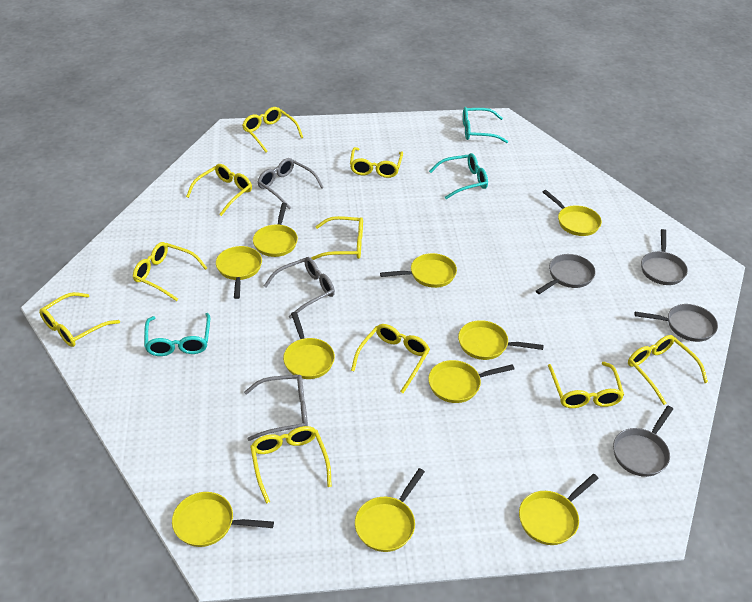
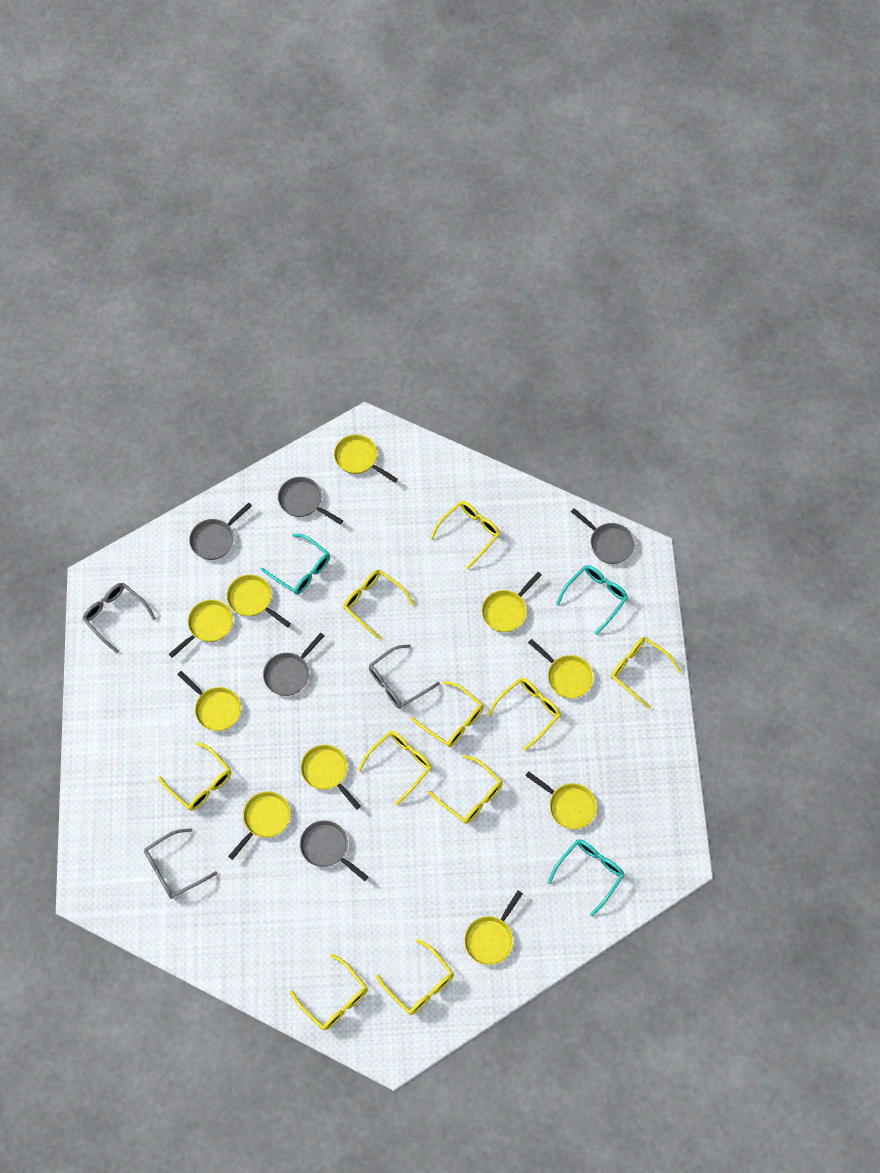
grey pan: 4 -> 5

